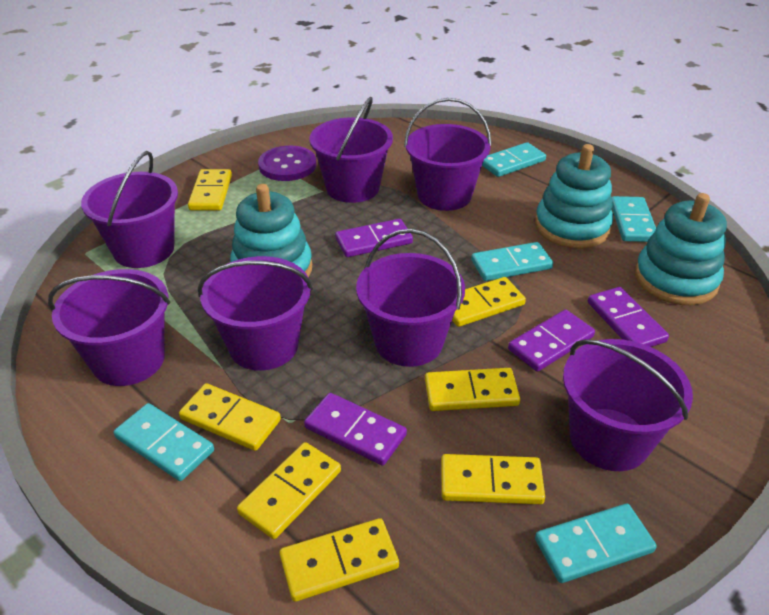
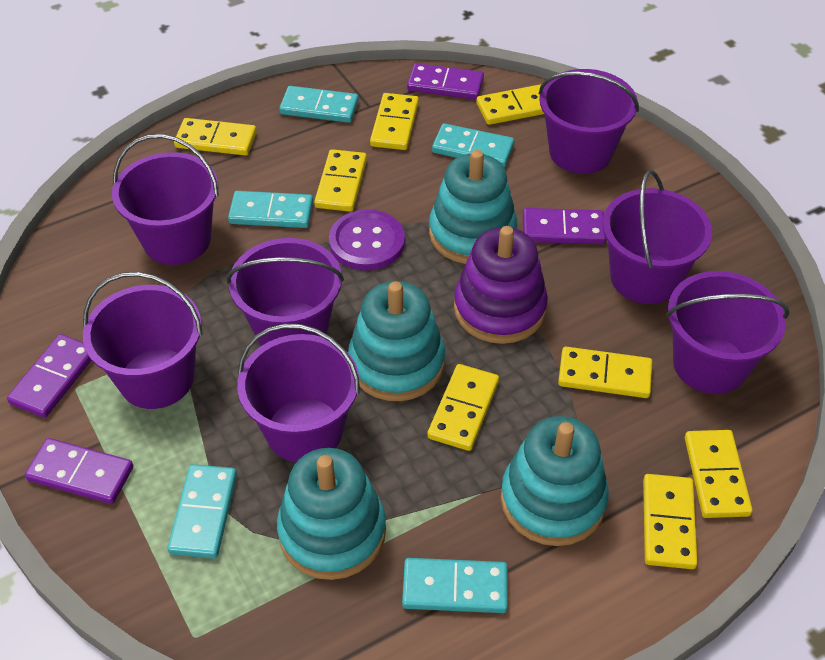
purple stacking toy: 0 -> 1
turquoise stacking toy: 3 -> 4
yellow domino: 7 -> 8

